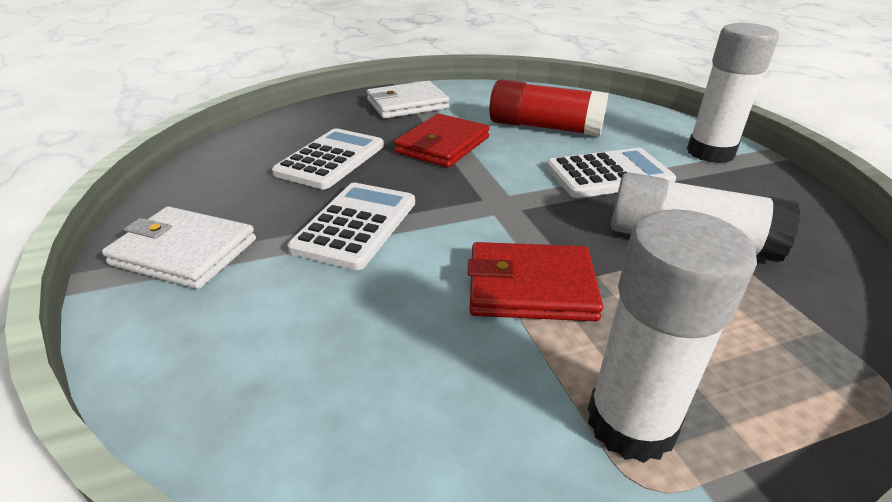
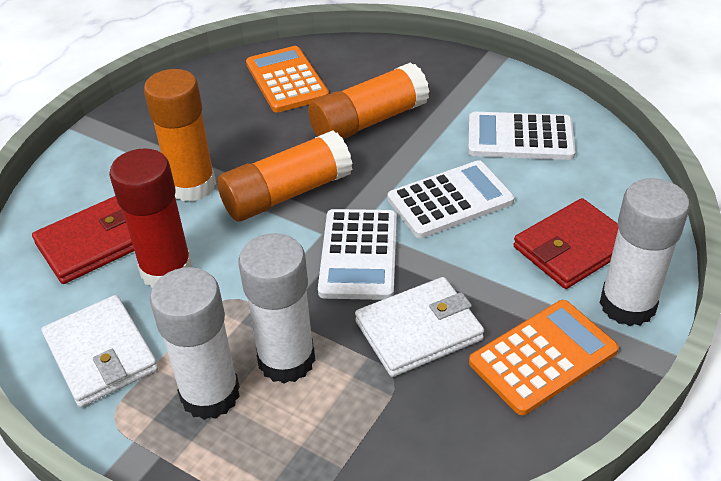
orange calculator: 0 -> 2
orange glue stick: 0 -> 3

